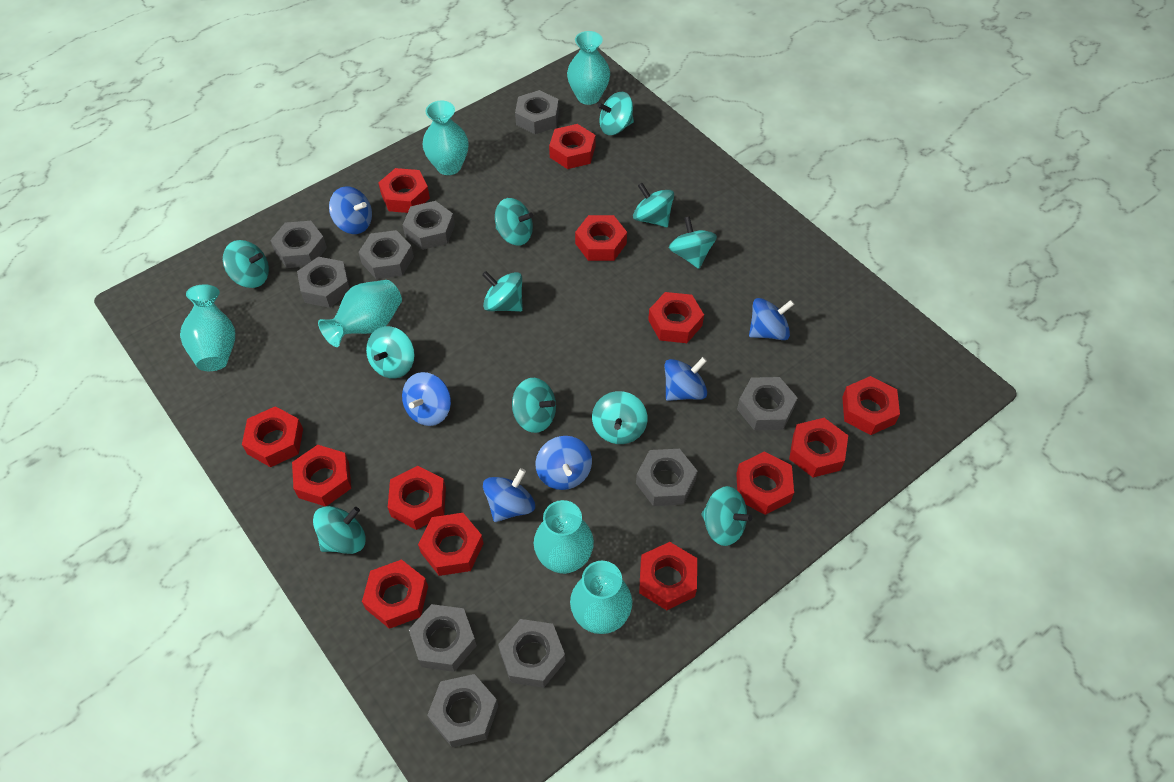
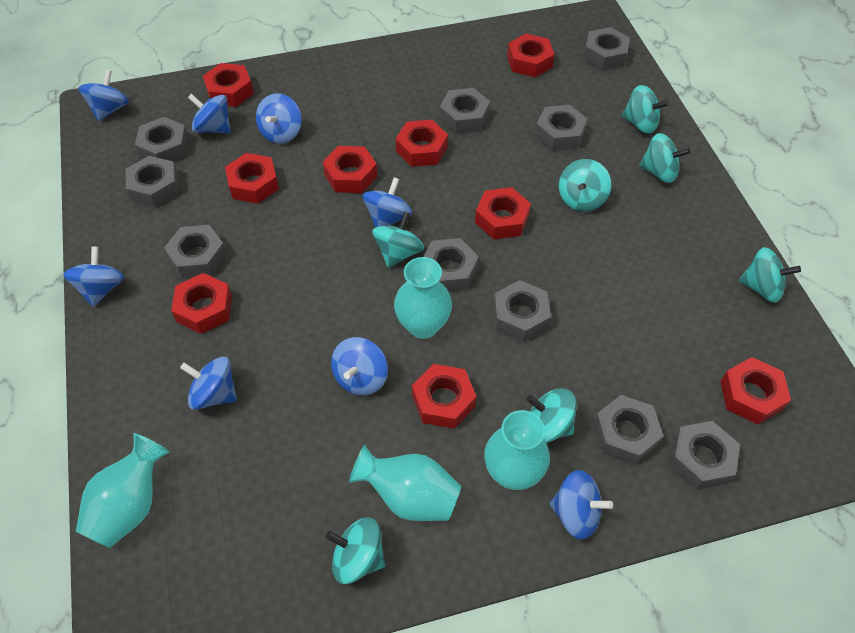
blue spinning top: 6 -> 8
red nut: 13 -> 9
turquoise spinning top: 11 -> 7
turquoise vase: 6 -> 4

